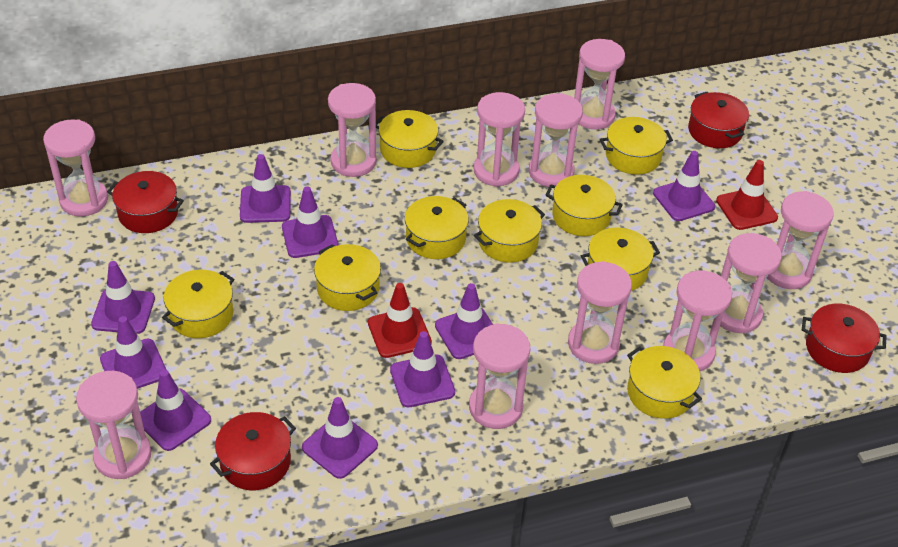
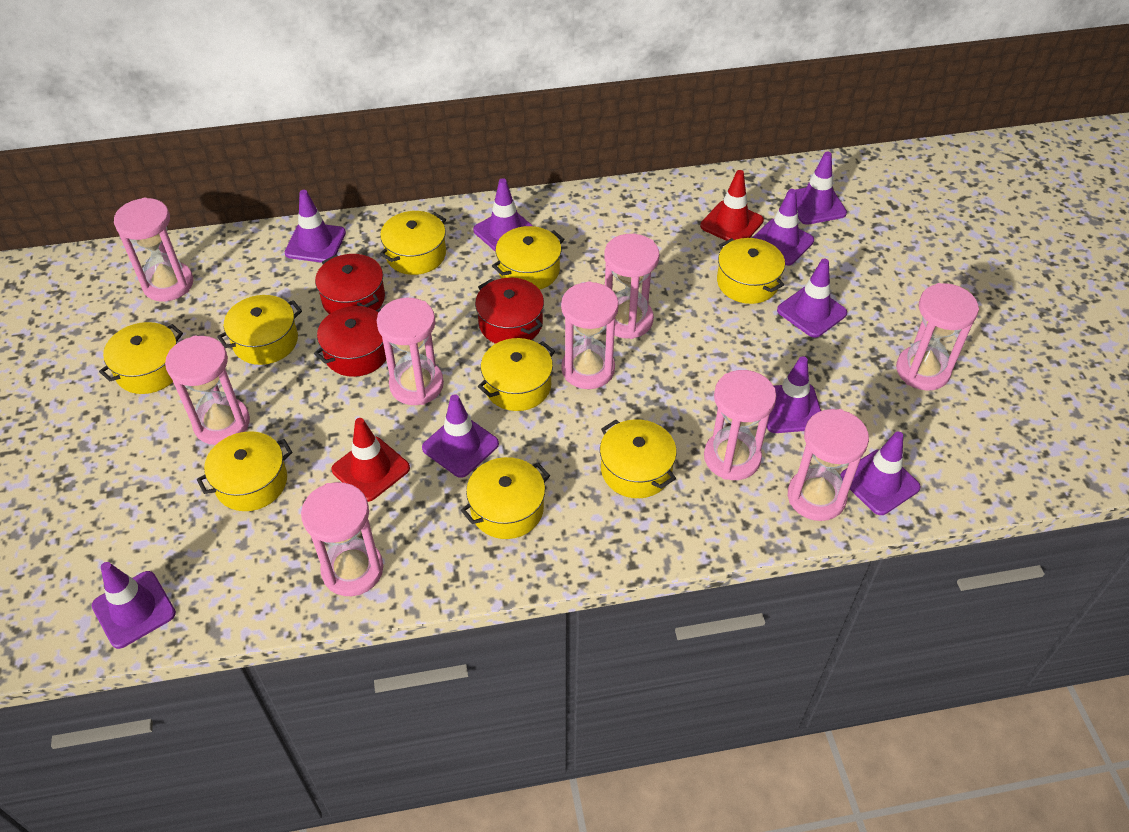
pink hourglass: 11 -> 9
red pot: 4 -> 3

